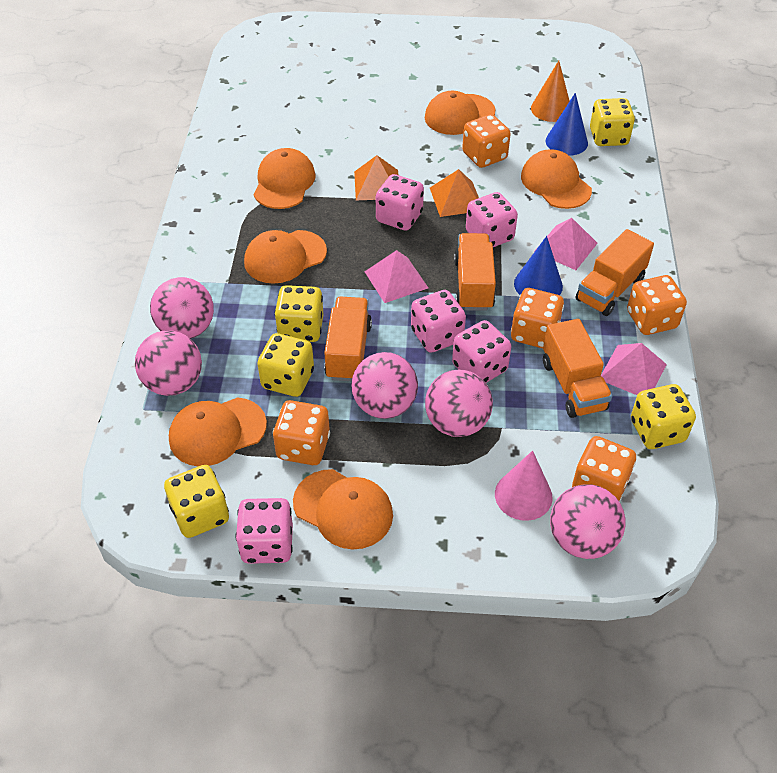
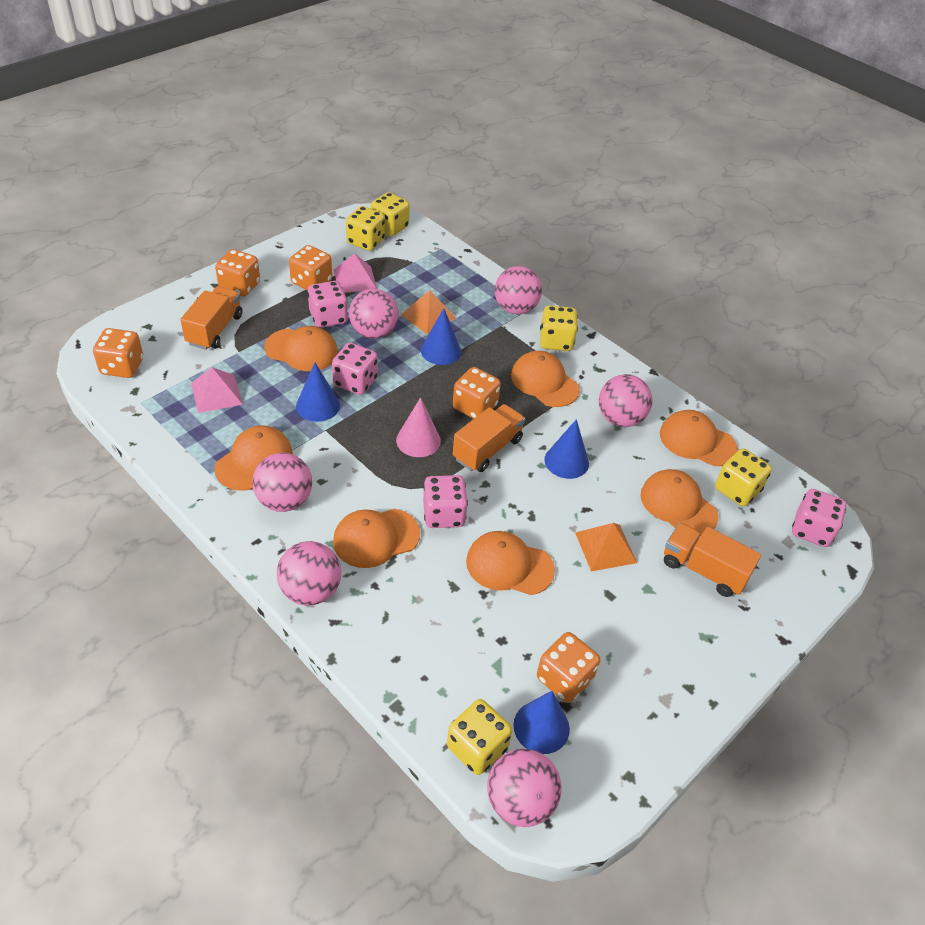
blue cone: 2 -> 4
orange cap: 6 -> 7
orange cone: 1 -> 0
orange truck: 4 -> 3
pink ball: 5 -> 6
pink dice: 5 -> 4
pink pyramid: 3 -> 2

